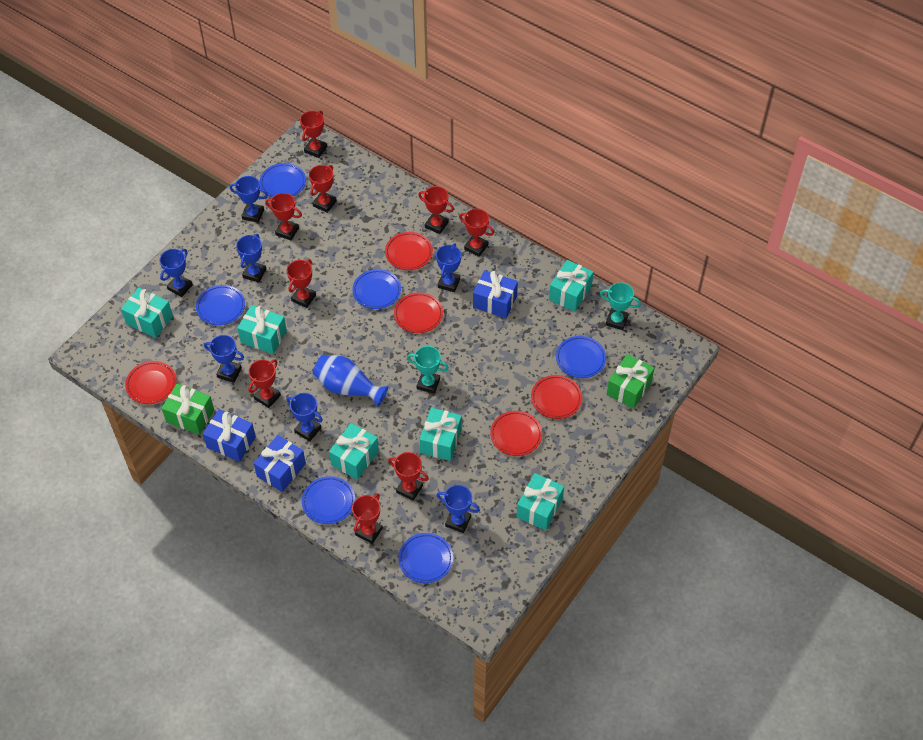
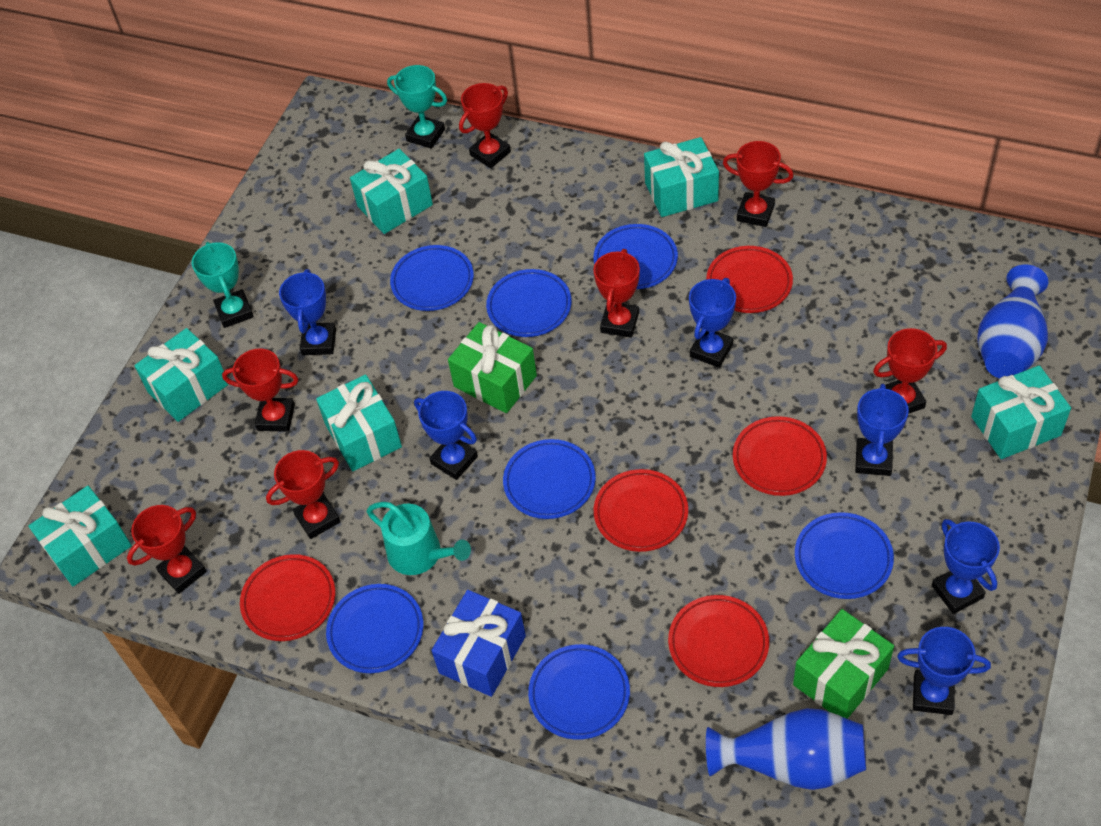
blue gift: 3 -> 1
blue plate: 6 -> 7
blue trophy: 7 -> 6
blue vase: 1 -> 2
red trophy: 9 -> 7
turquoise watering can: 0 -> 1

